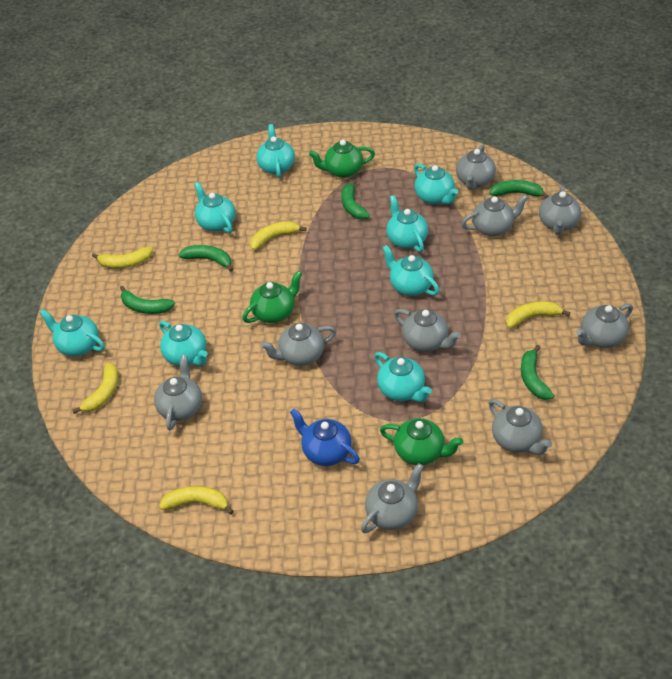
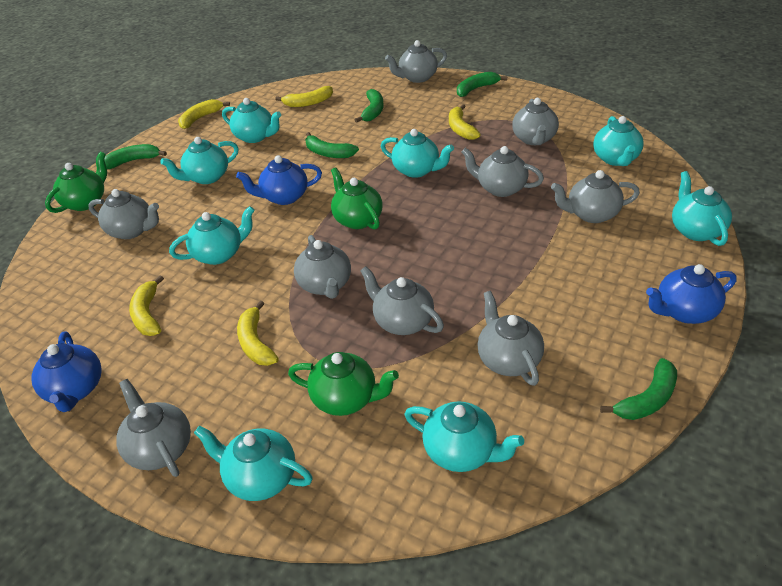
blue teapot: 1 -> 3

